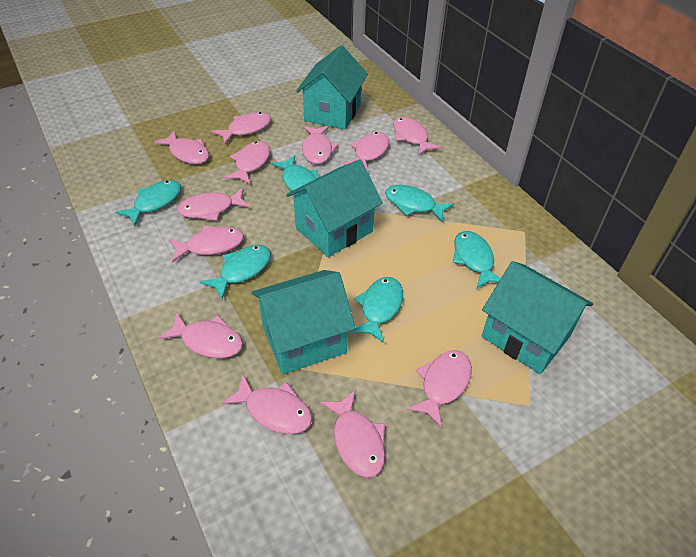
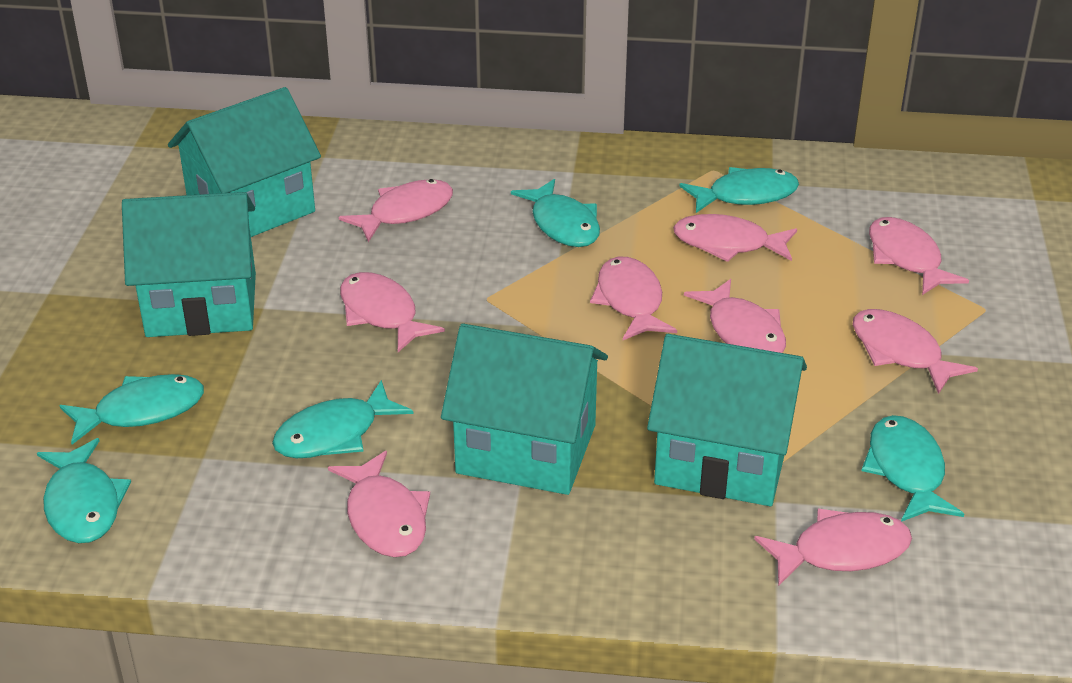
pink fish: 12 -> 9

